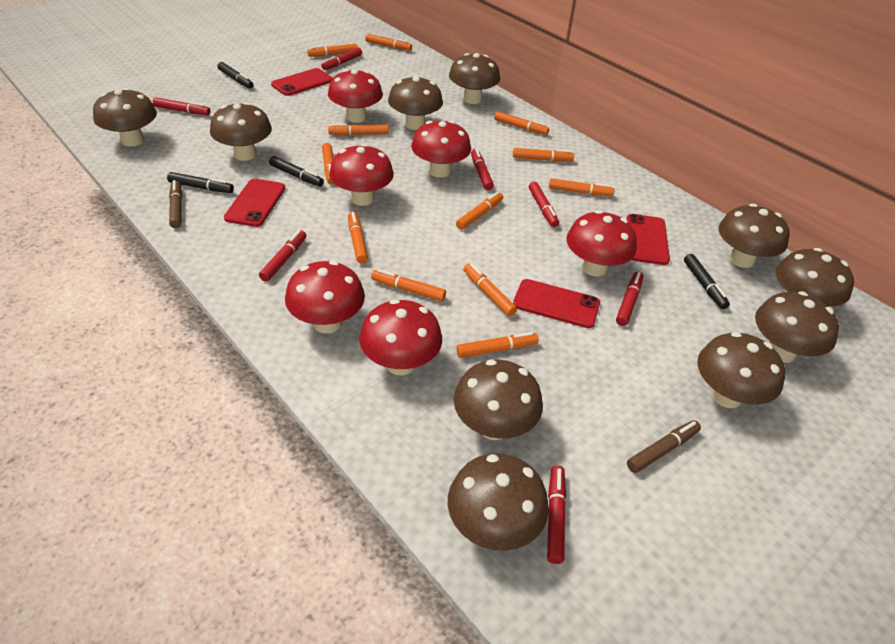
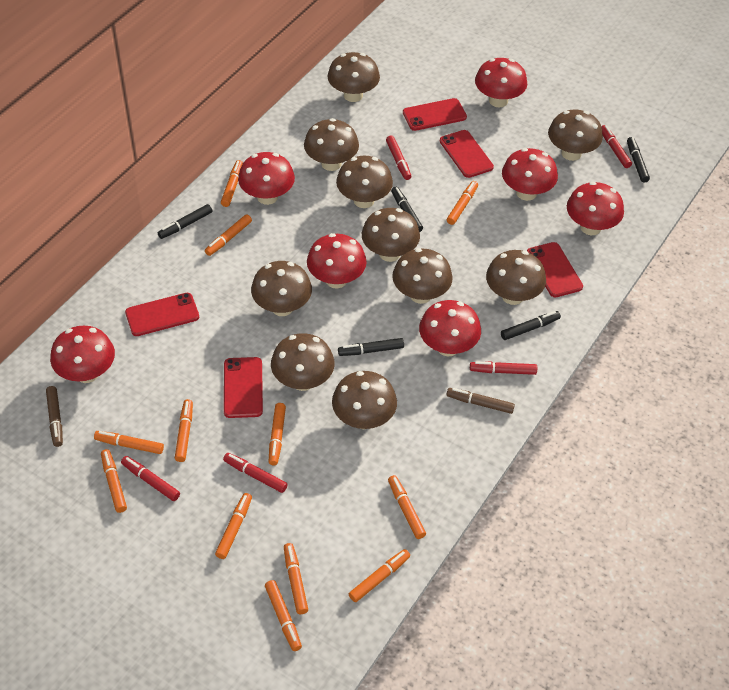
black marker: 4 -> 5
red marker: 7 -> 5
red mushroom: 6 -> 7
red phone: 4 -> 5

